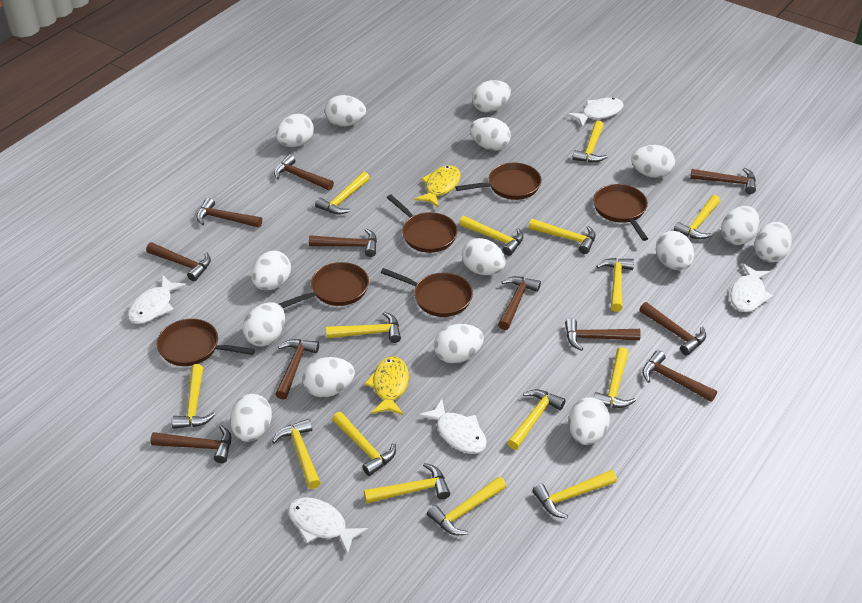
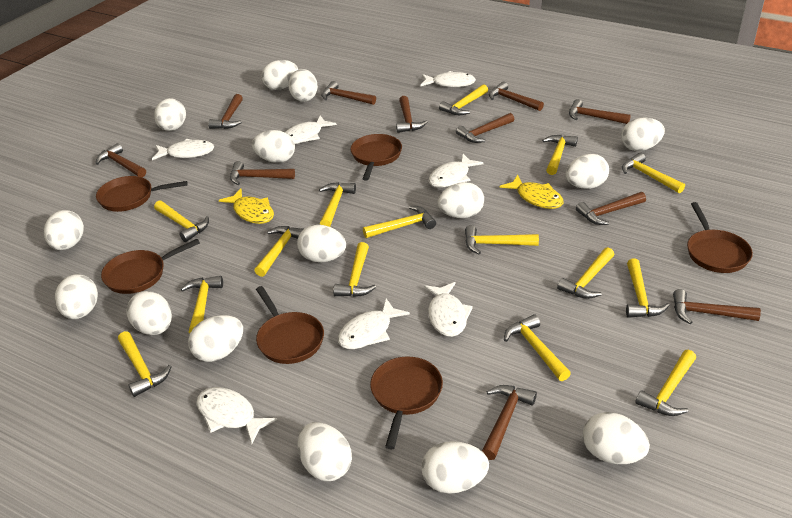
white fish: 5 -> 7

